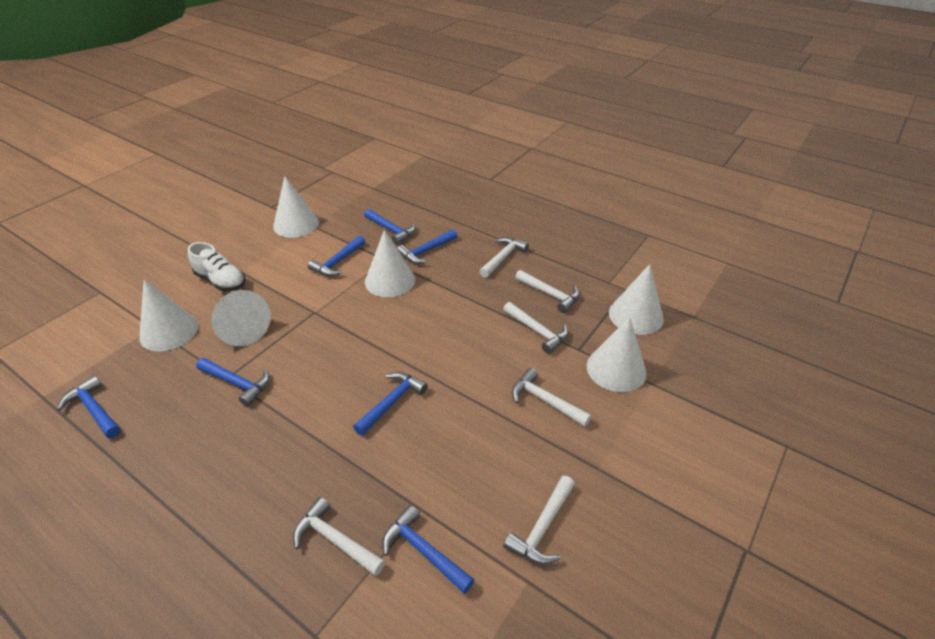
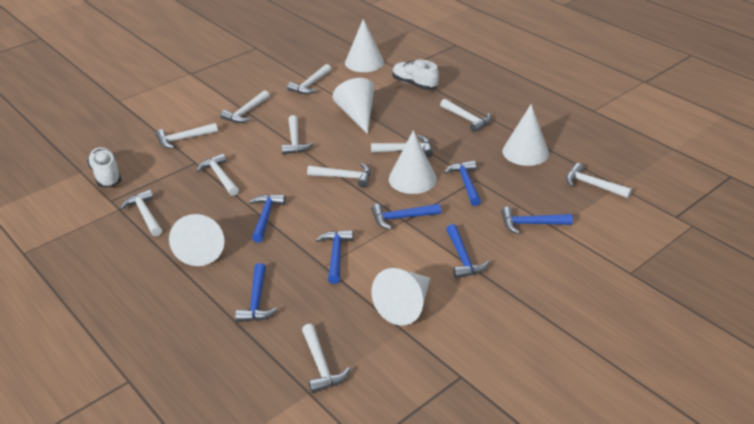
white hammer: 6 -> 11
white shoe: 1 -> 2

